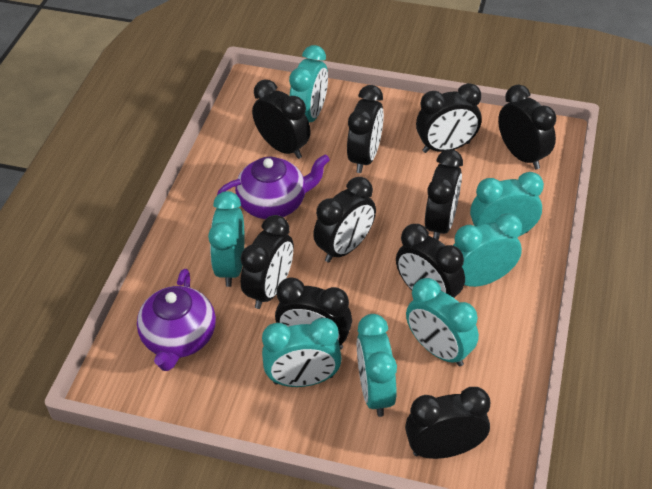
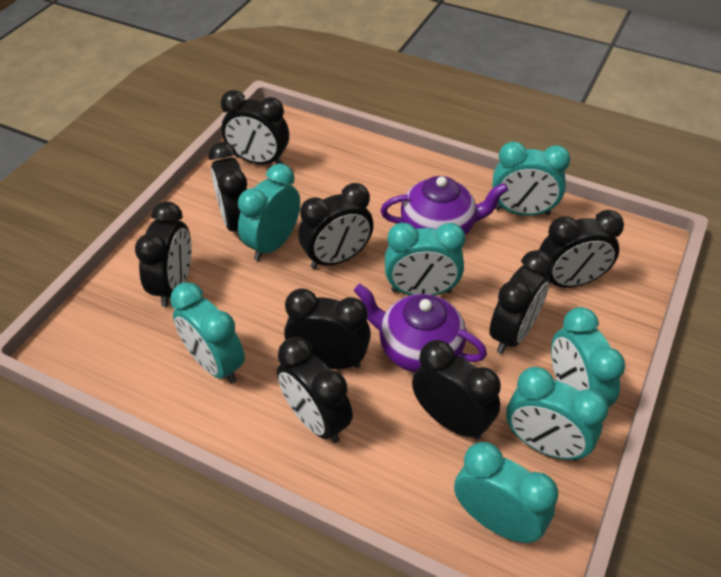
black clock: 10 -> 9

